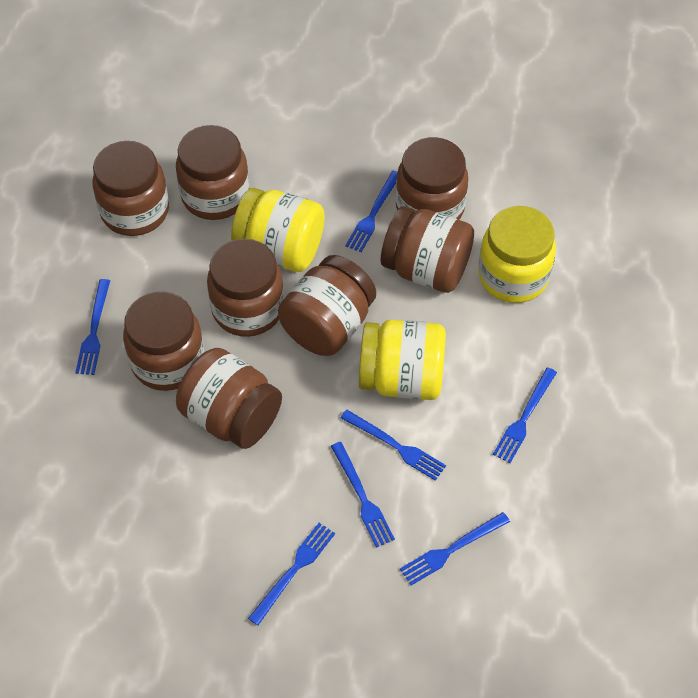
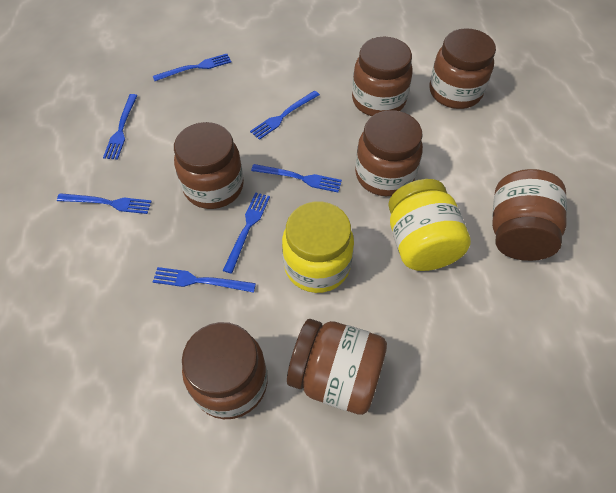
brown jar: 8 -> 7
yellow jar: 3 -> 2

